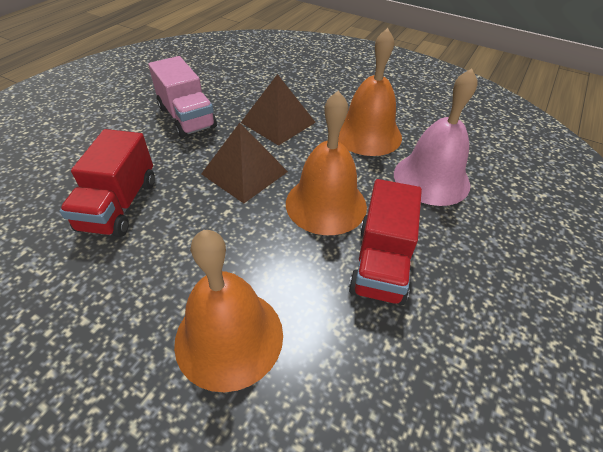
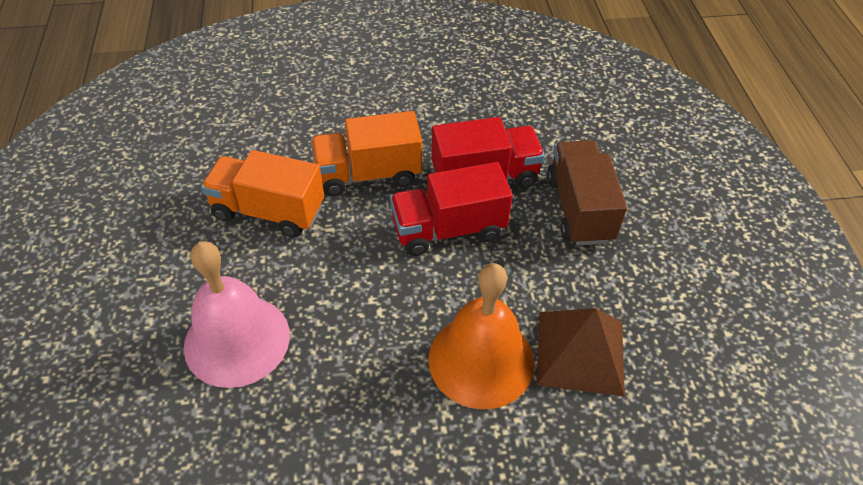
brown pyramid: 2 -> 1
brown truck: 0 -> 1
orange bell: 3 -> 1
orange truck: 0 -> 2
pink truck: 1 -> 0

